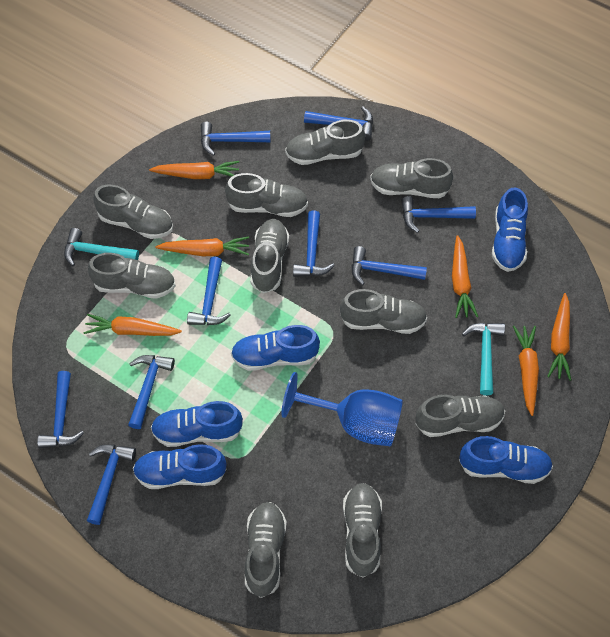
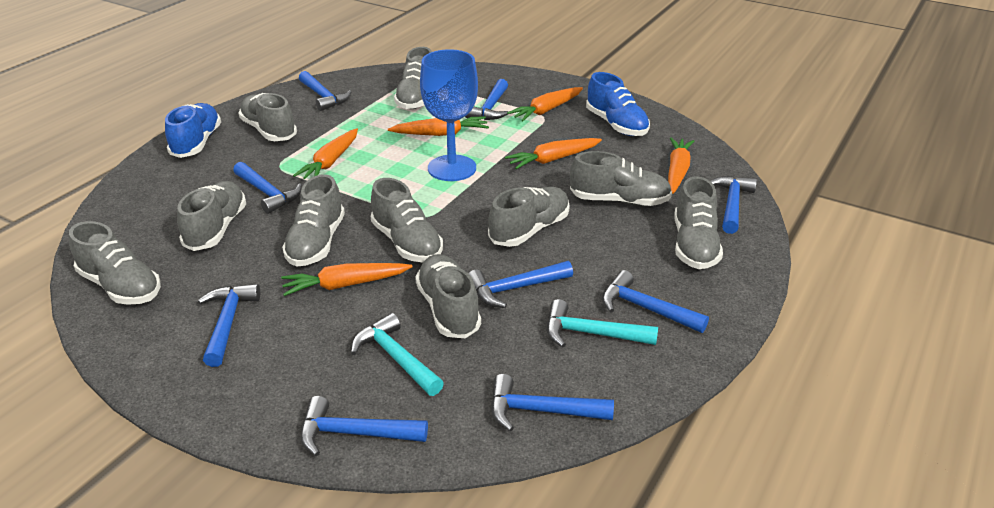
blue shoe: 5 -> 2

